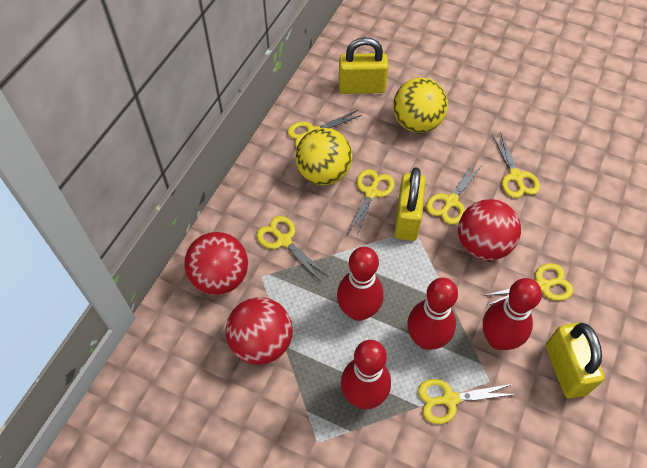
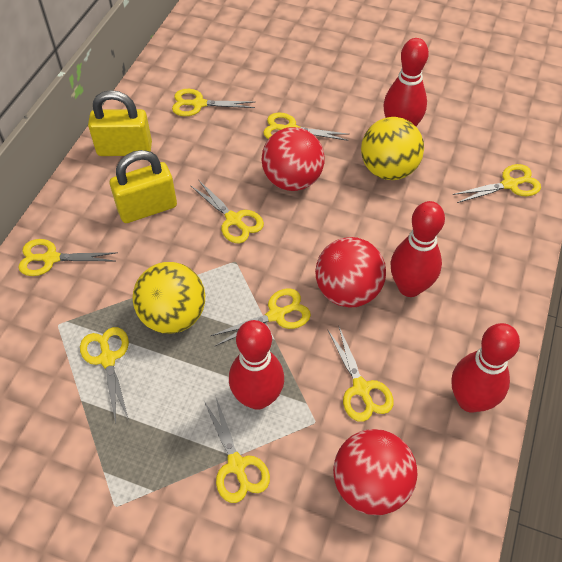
yellow padlock: 3 -> 2
yellow scissors: 7 -> 9

